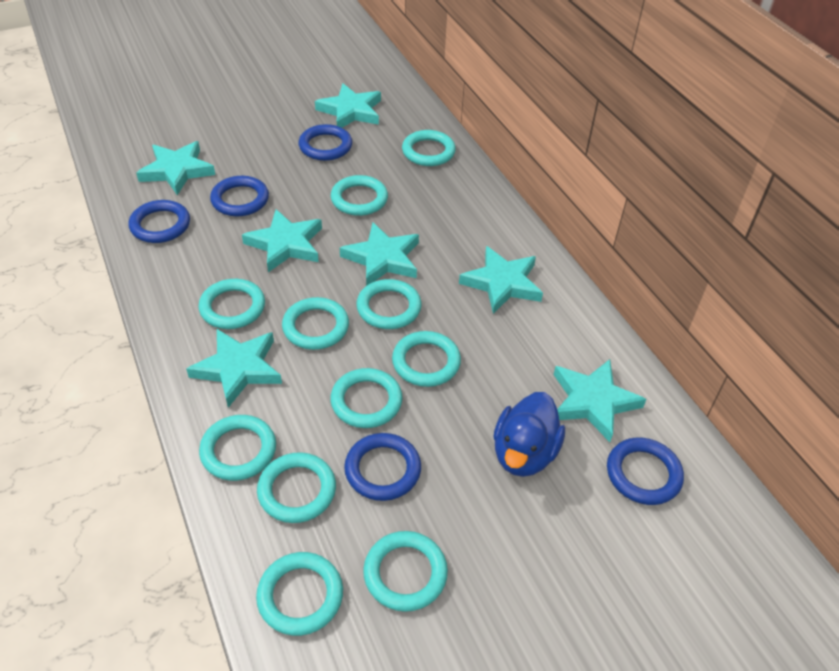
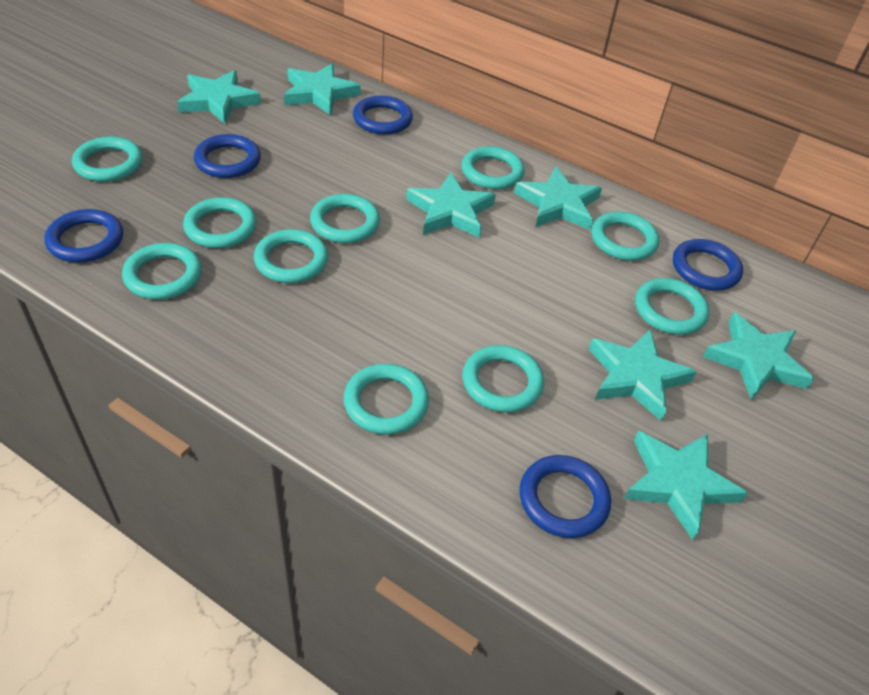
blue duck: 1 -> 0
turquoise ring: 11 -> 10

